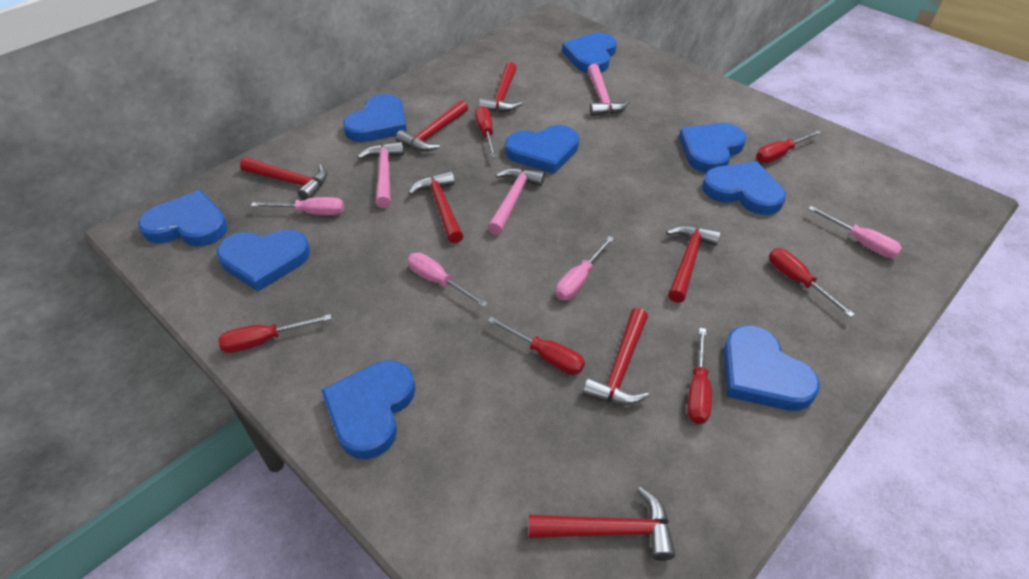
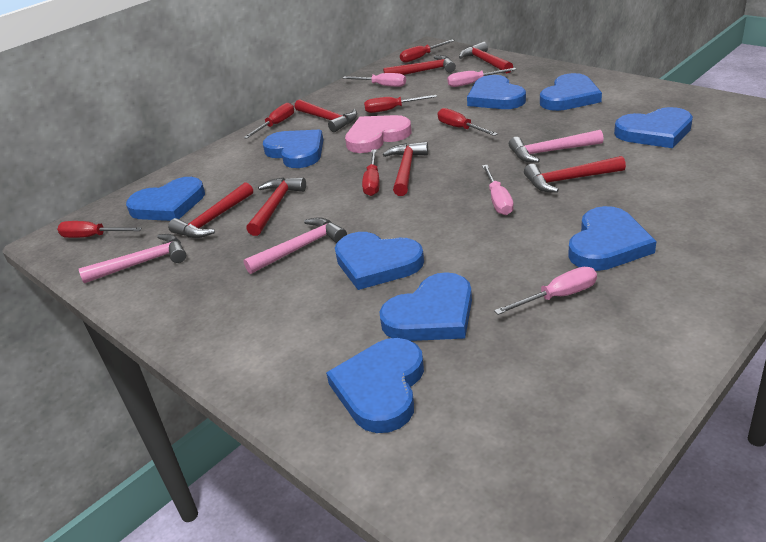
pink heart: 0 -> 1

